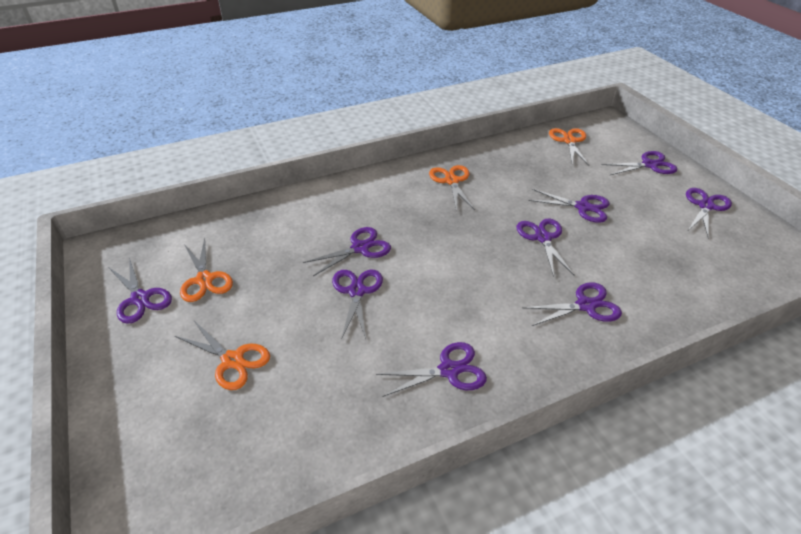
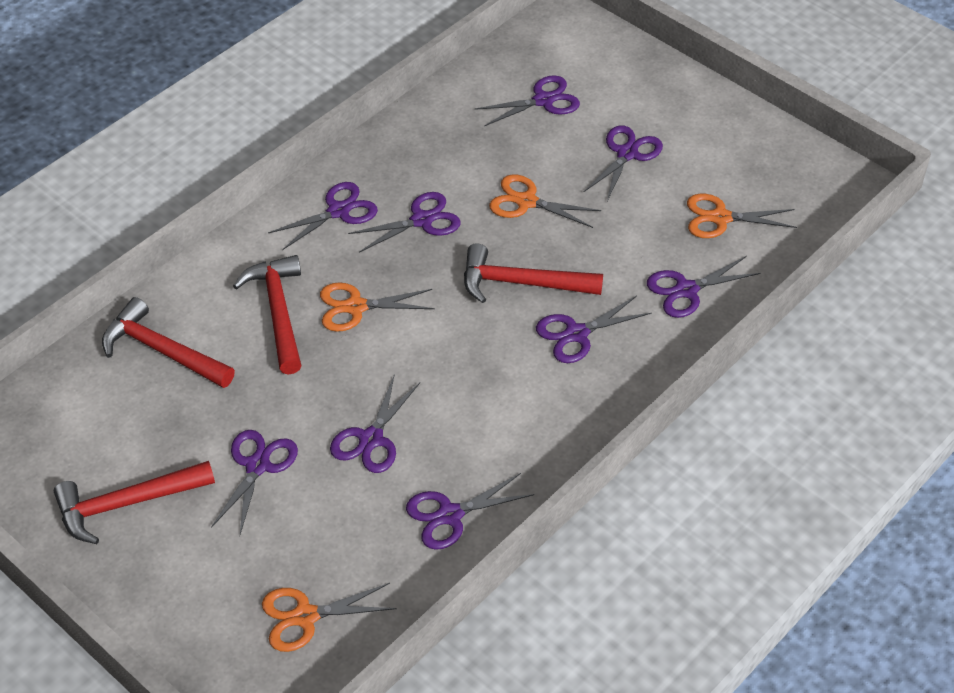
red hammer: 0 -> 4

